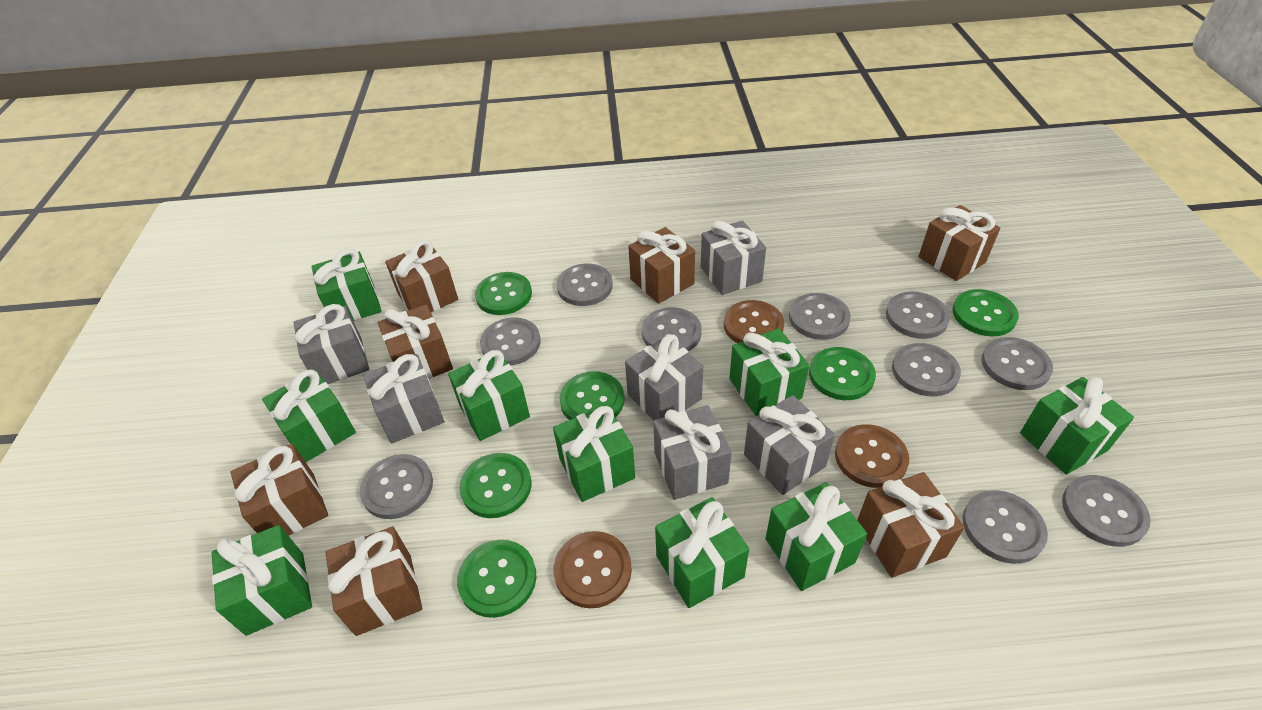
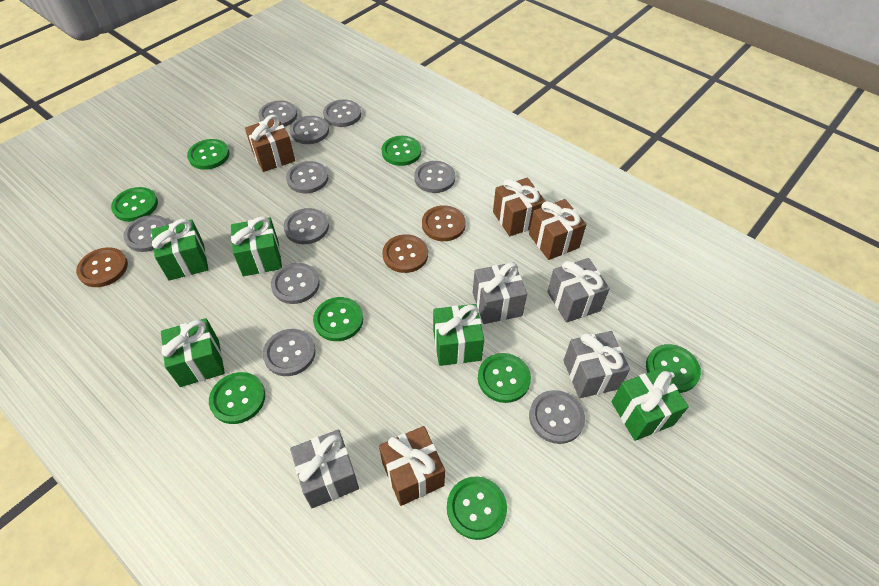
brown gift: 7 -> 4
green button: 6 -> 8
green gift: 9 -> 5
grey gift: 6 -> 4

